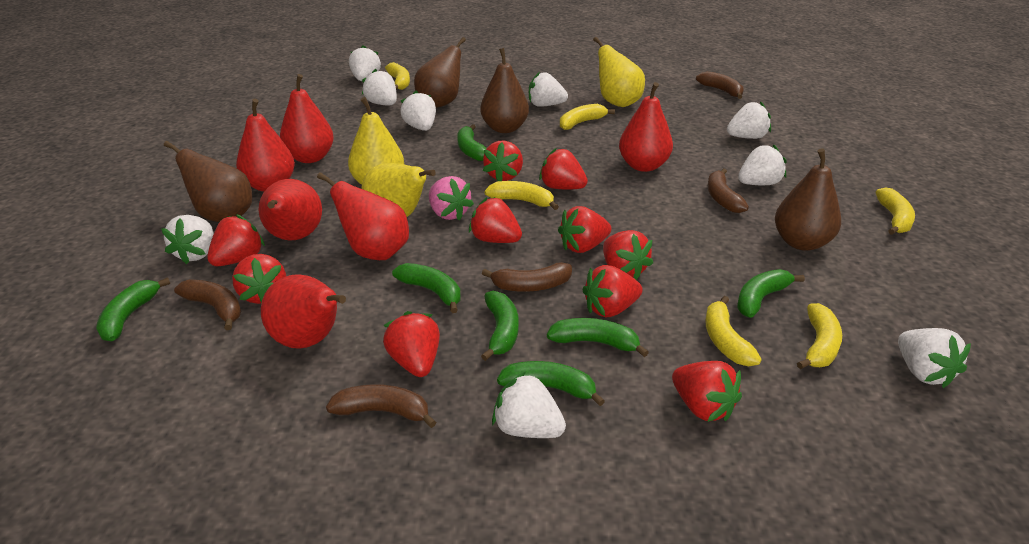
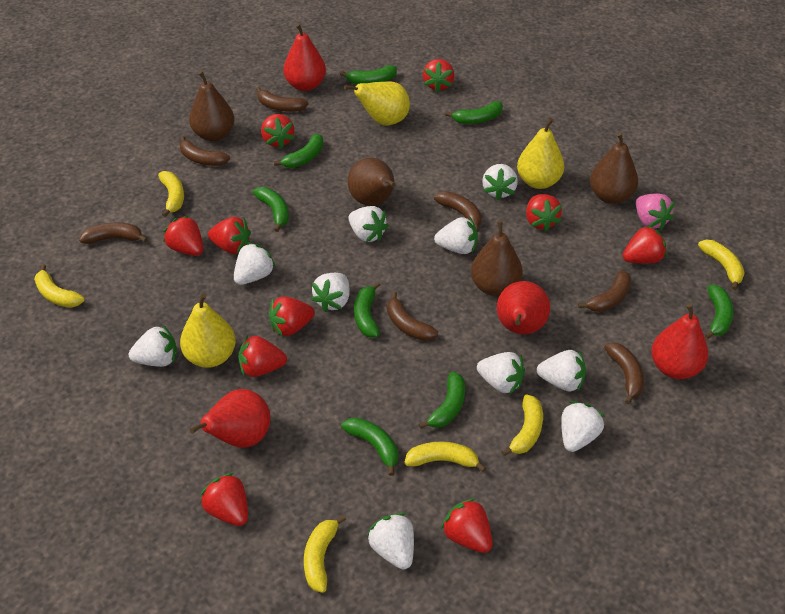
brown banana: 5 -> 7
green banana: 7 -> 8
red pear: 6 -> 4
white strawberry: 9 -> 10

